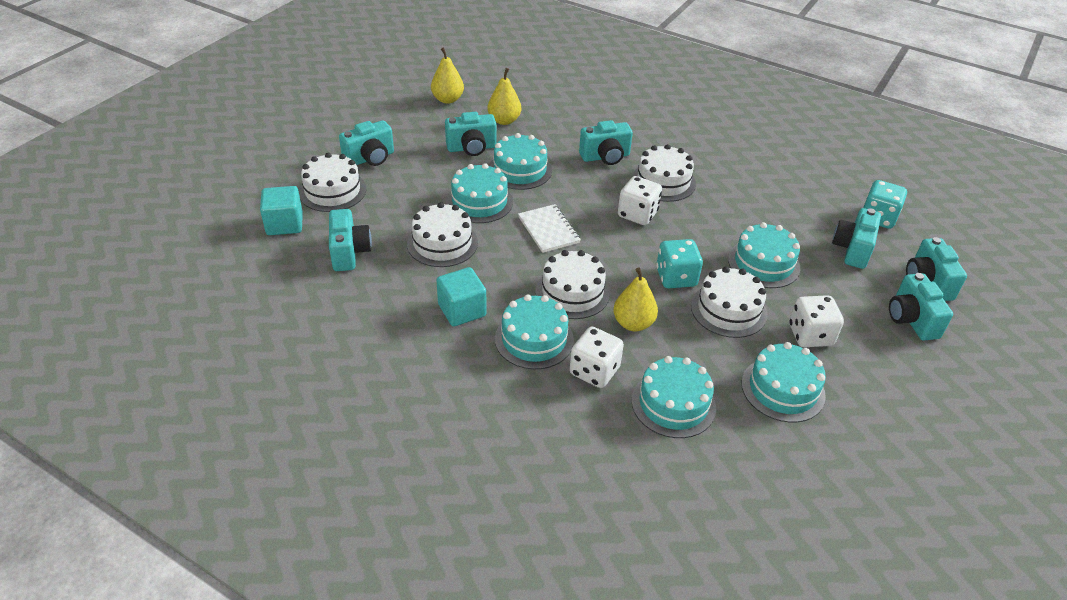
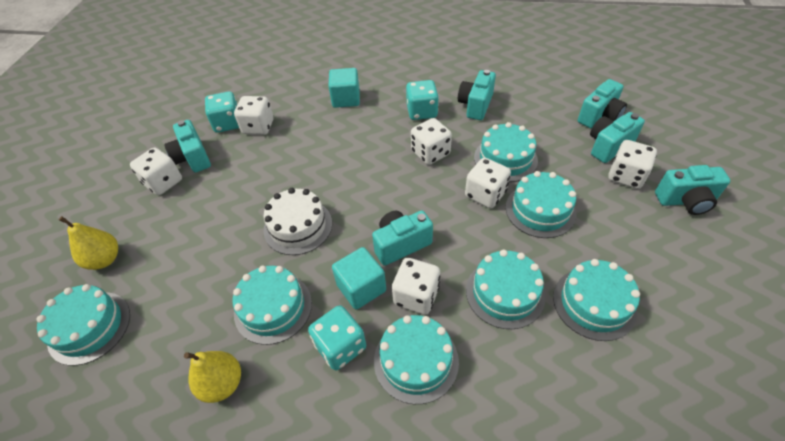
turquoise cake: 6 -> 7
turquoise camera: 7 -> 6
turquoise dice: 2 -> 3
white cake: 5 -> 1
white dice: 3 -> 6
white notebook: 1 -> 0
yellow pear: 3 -> 2

